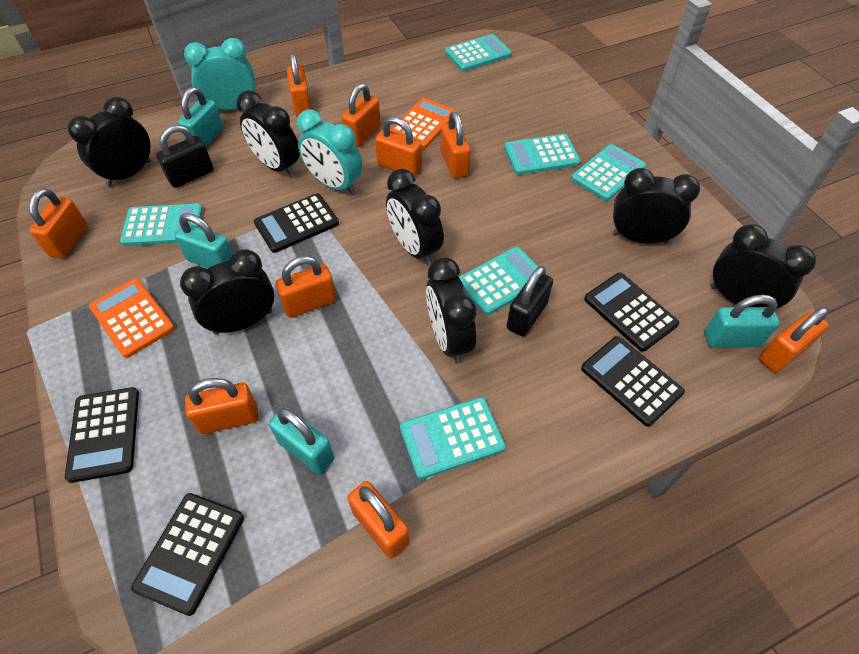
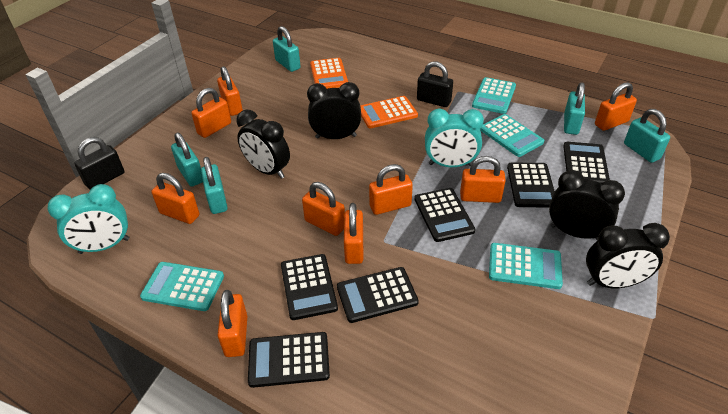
black calculator: 5 -> 6
black clock: 7 -> 4
turquoise calculator: 6 -> 4
turquoise padlock: 4 -> 5

